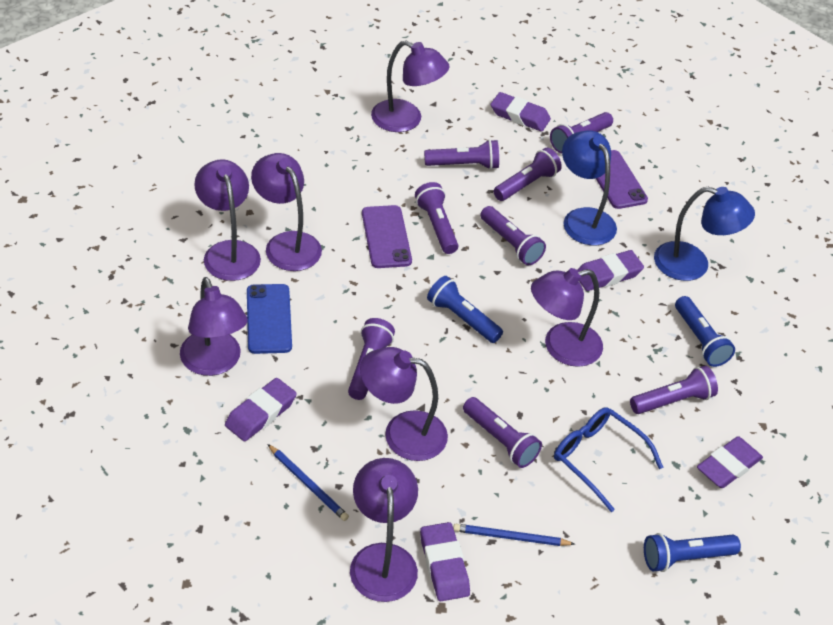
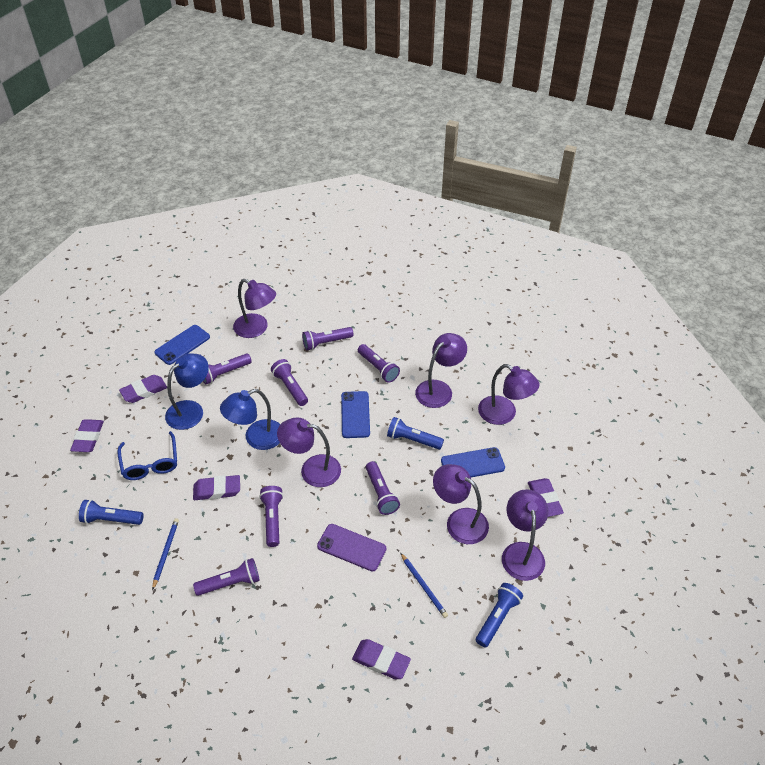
blue phone: 1 -> 3
purple flashlight: 8 -> 7
purple lamp: 7 -> 6
purple phone: 2 -> 1

